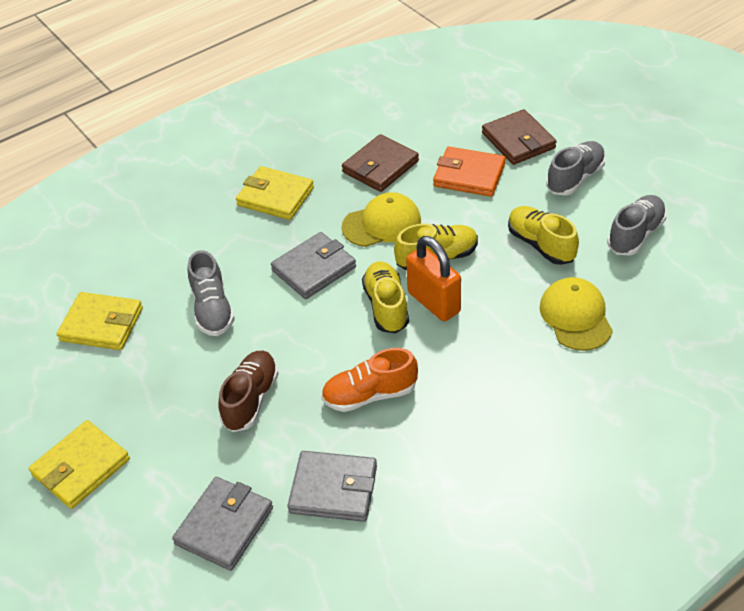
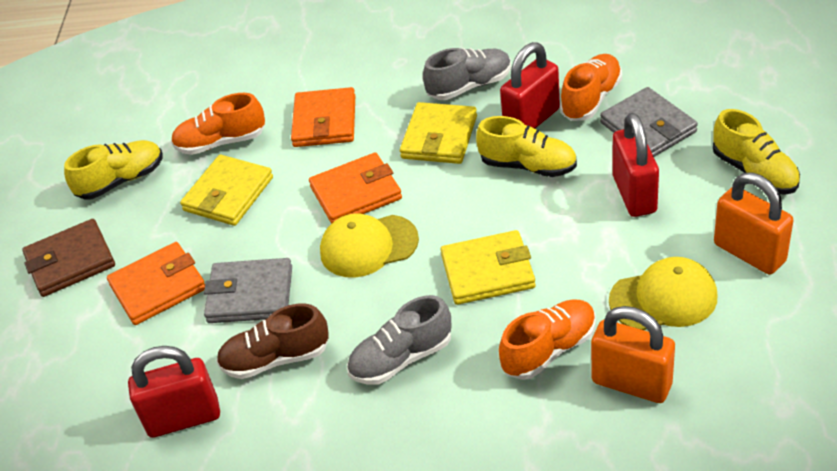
brown wallet: 2 -> 1
grey shoe: 3 -> 2
grey wallet: 3 -> 2
orange padlock: 1 -> 2
orange shoe: 1 -> 3
orange wallet: 1 -> 3
red padlock: 0 -> 3

